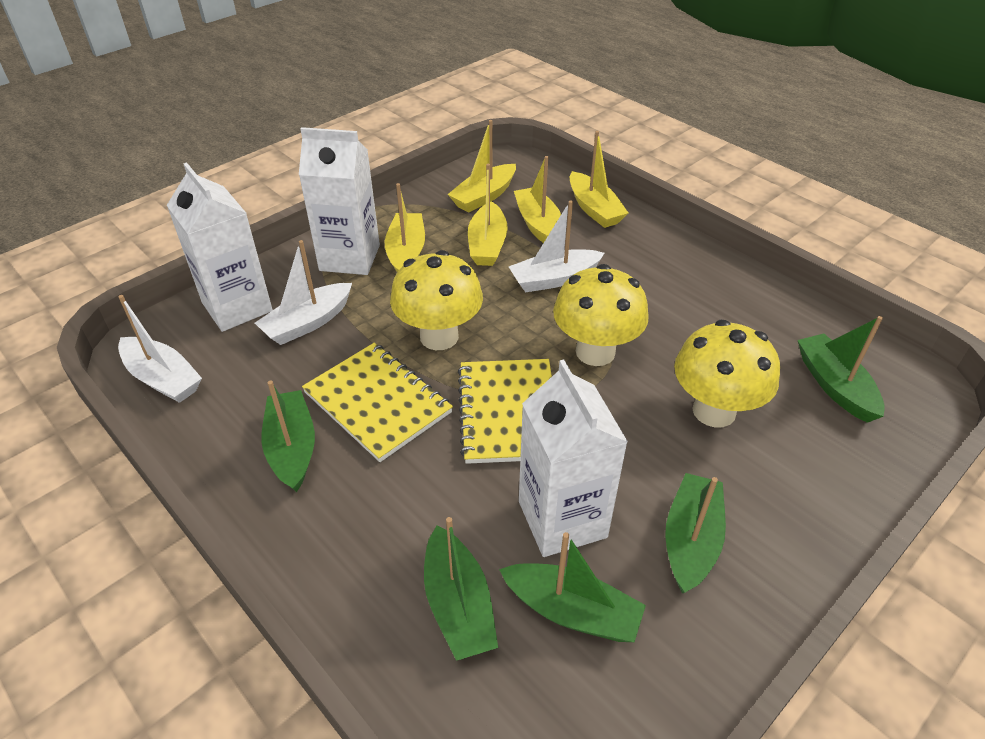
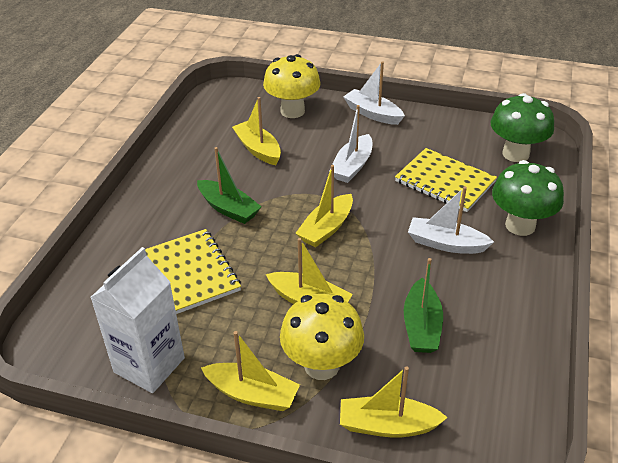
green boat: 5 -> 2
green mushroom: 0 -> 2
white carton: 3 -> 1
yellow mushroom: 3 -> 2

